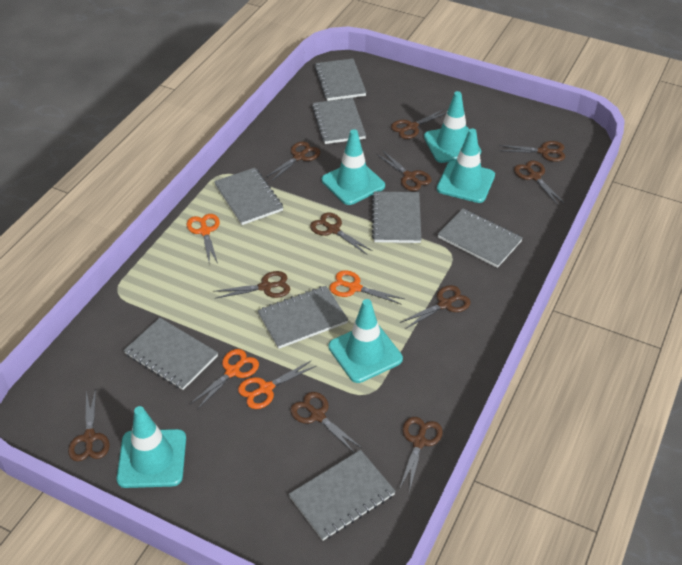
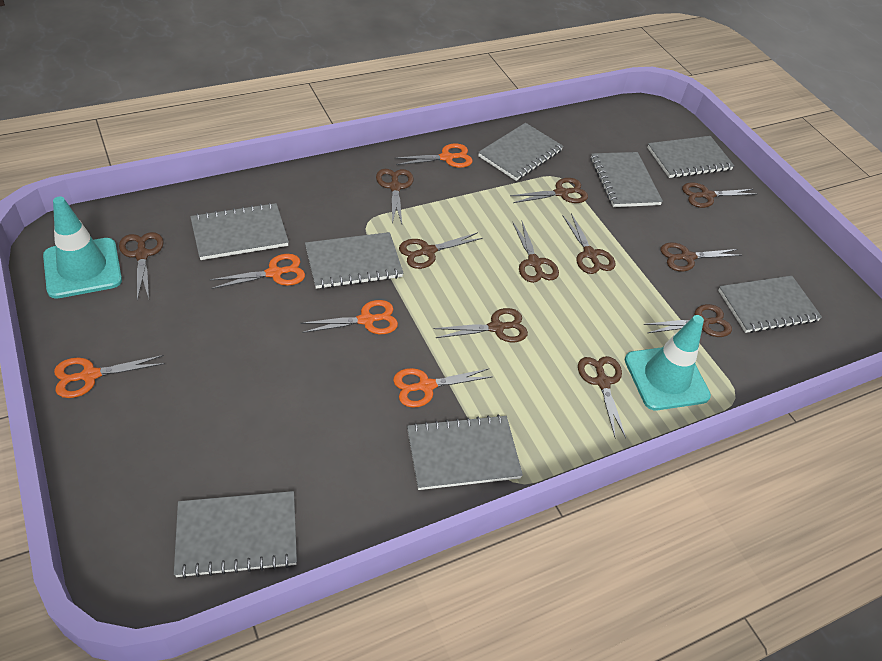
orange scissors: 4 -> 5
turquoise traffic cone: 5 -> 2

